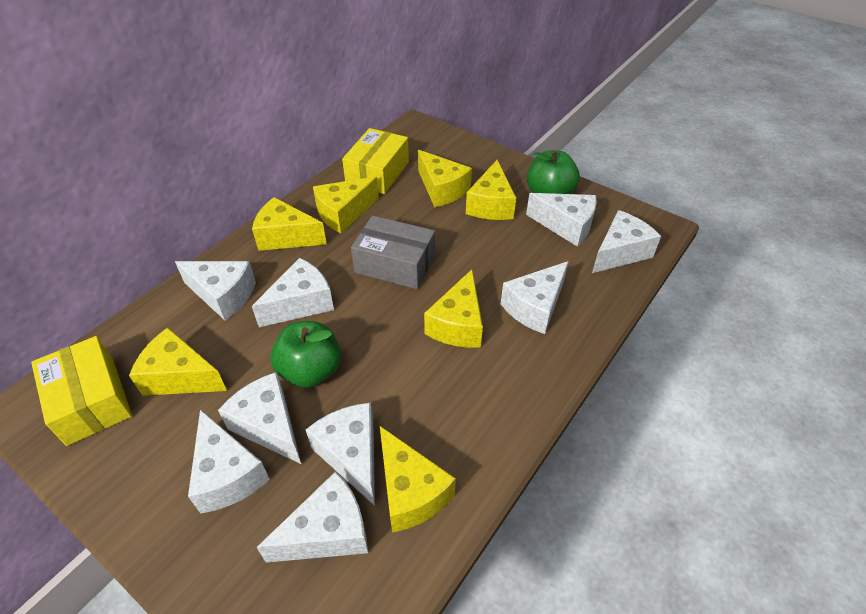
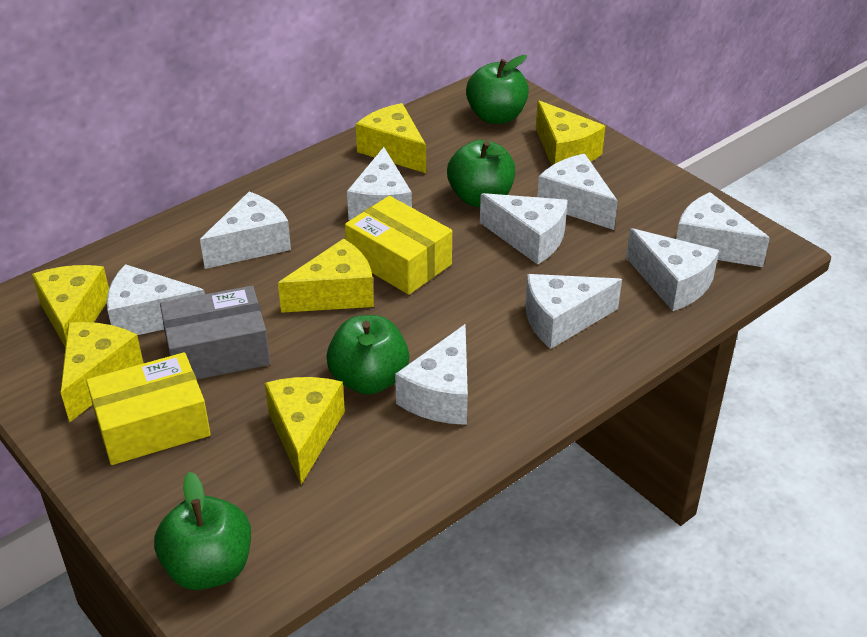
green apple: 2 -> 4
yellow cheese: 7 -> 6

